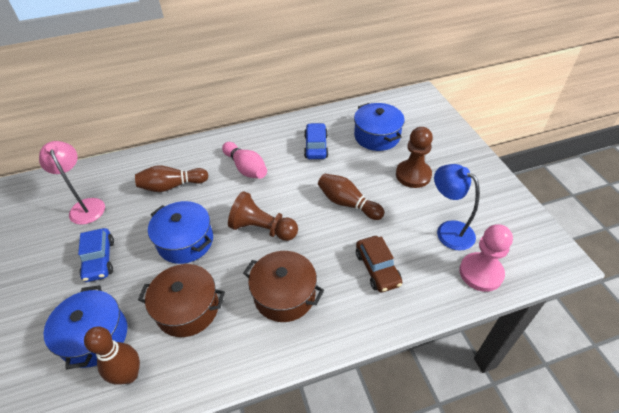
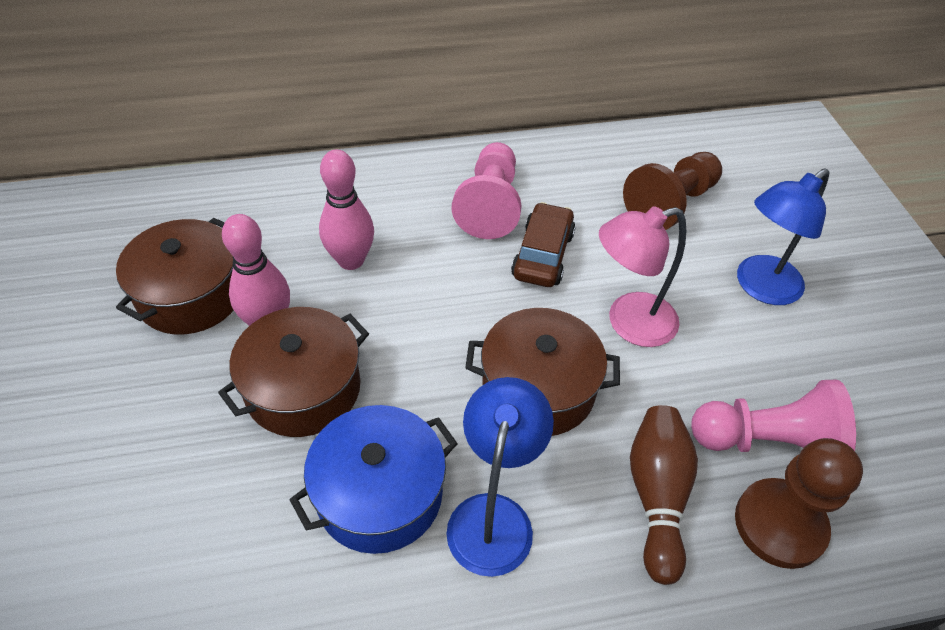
blue car: 2 -> 0
blue lamp: 1 -> 2
blue pot: 3 -> 1
brown bowling pin: 3 -> 1
brown pot: 2 -> 3
pink bowling pin: 1 -> 2
pink pawn: 1 -> 2

